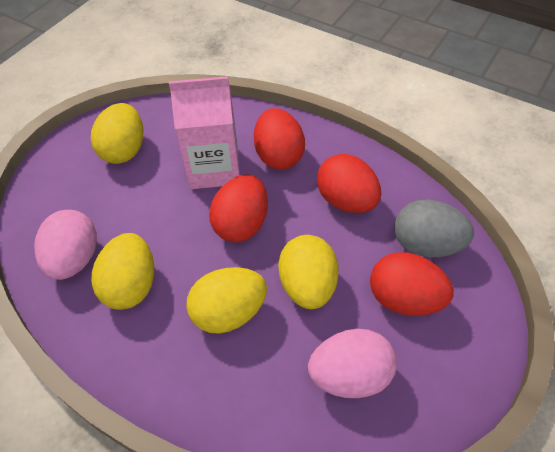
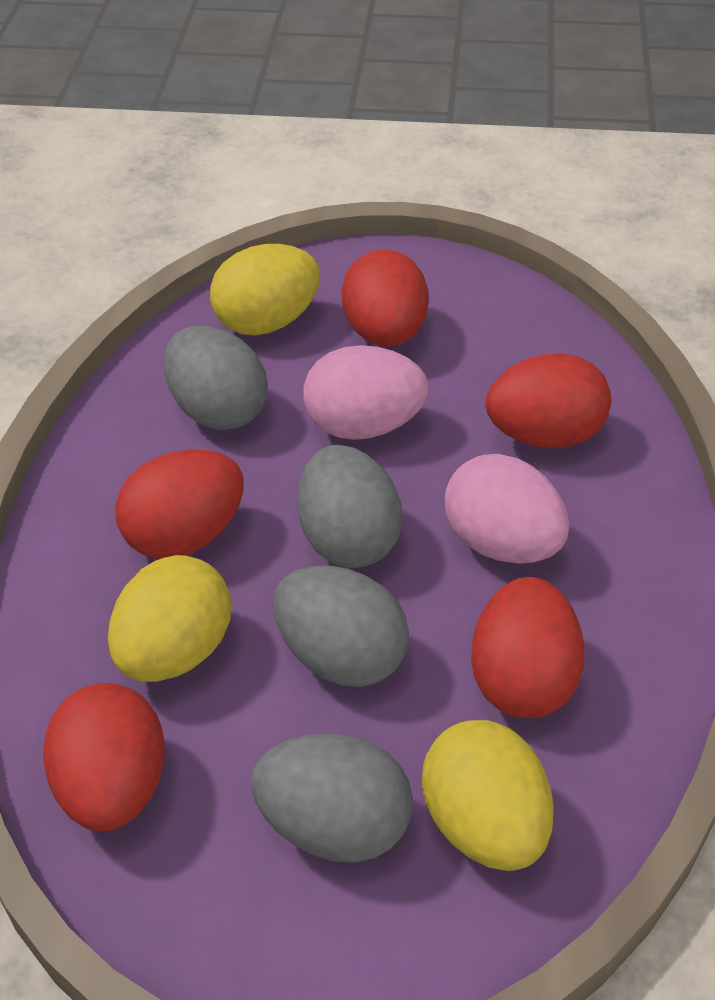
grey egg: 1 -> 4
pink carton: 1 -> 0
red egg: 4 -> 5
yellow egg: 4 -> 3

